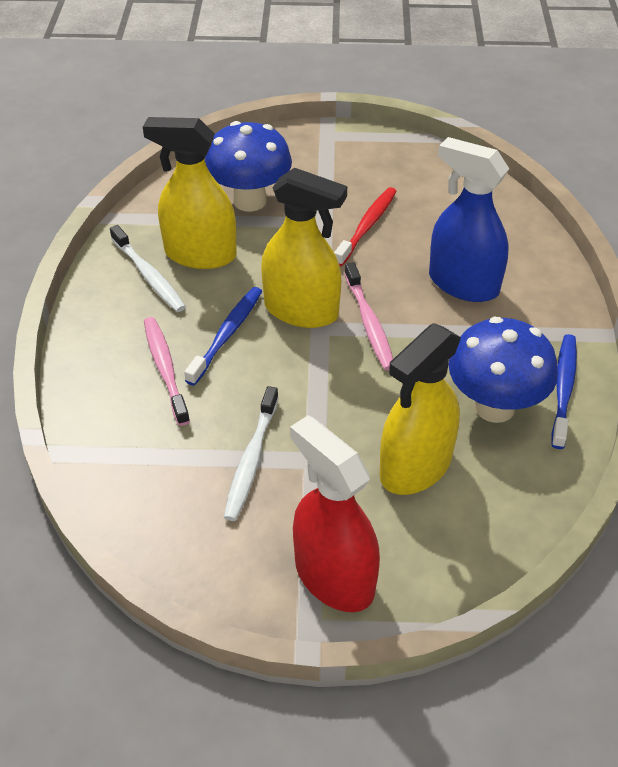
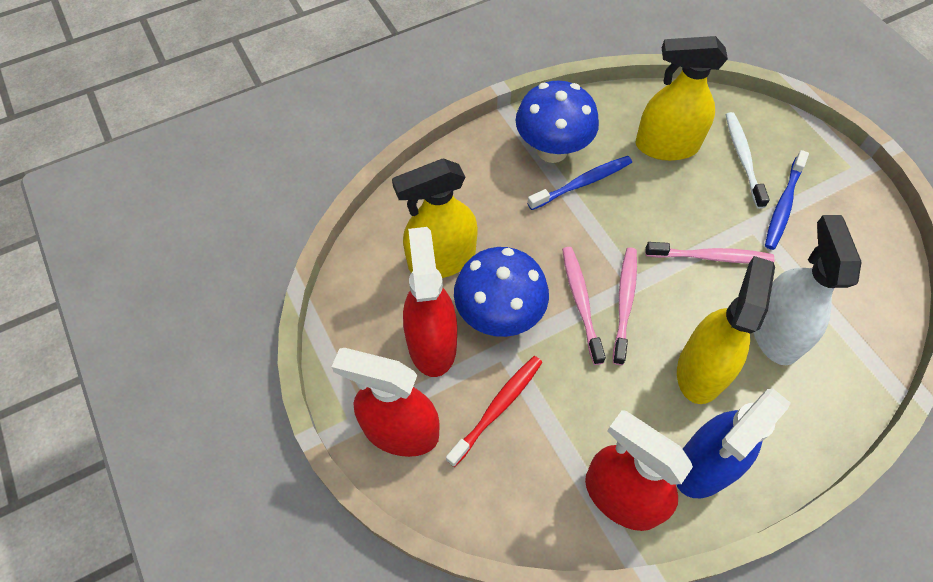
pink toothbrush: 2 -> 3
red spray bottle: 1 -> 3
white spray bottle: 0 -> 1
white toothbrush: 2 -> 1

